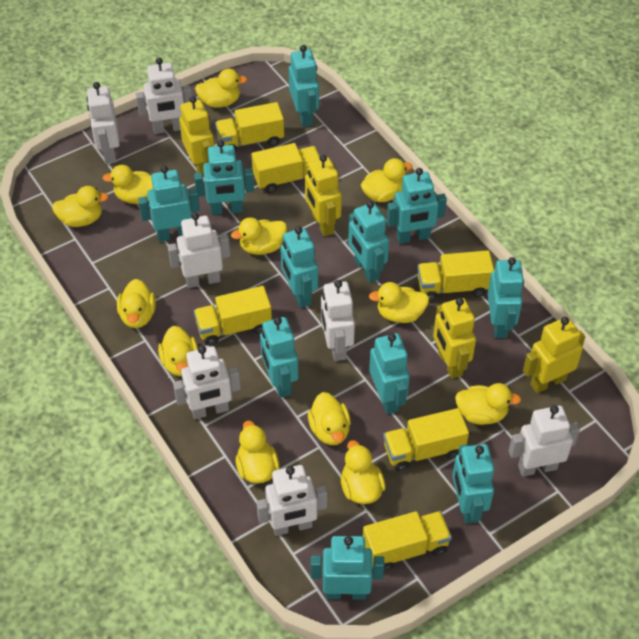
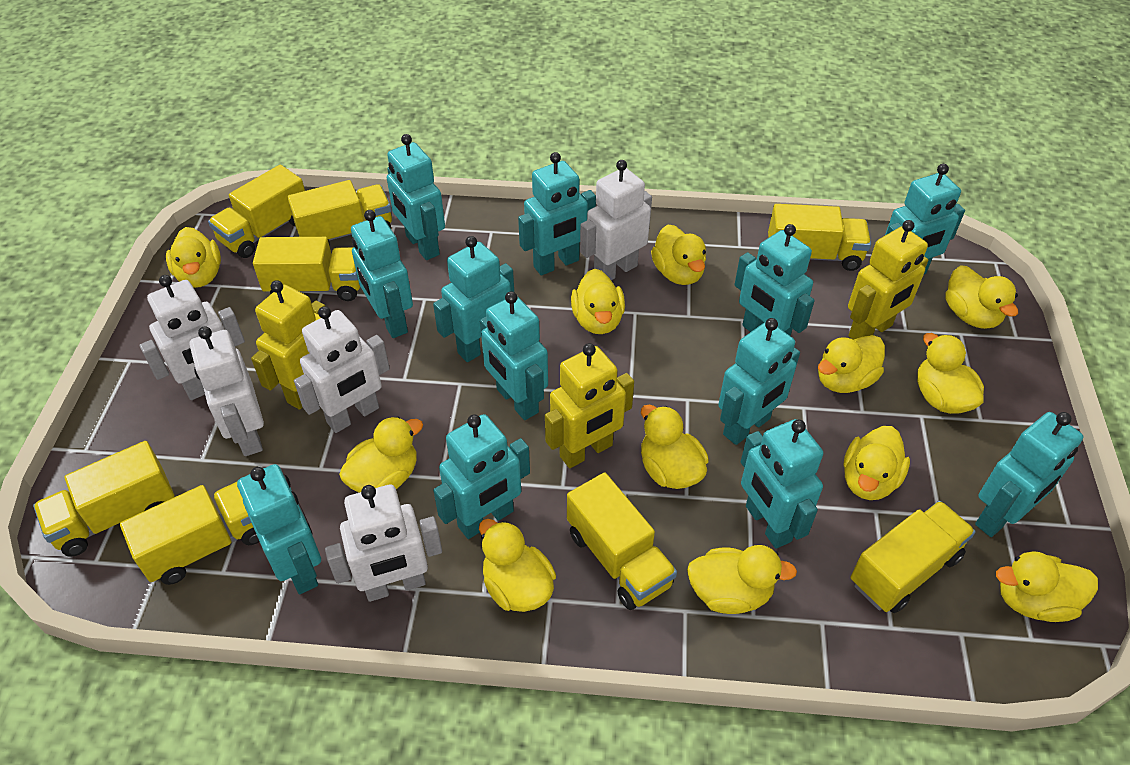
turquoise robot: 11 -> 12
white robot: 7 -> 5
yellow robot: 4 -> 3
yellow truck: 6 -> 8

